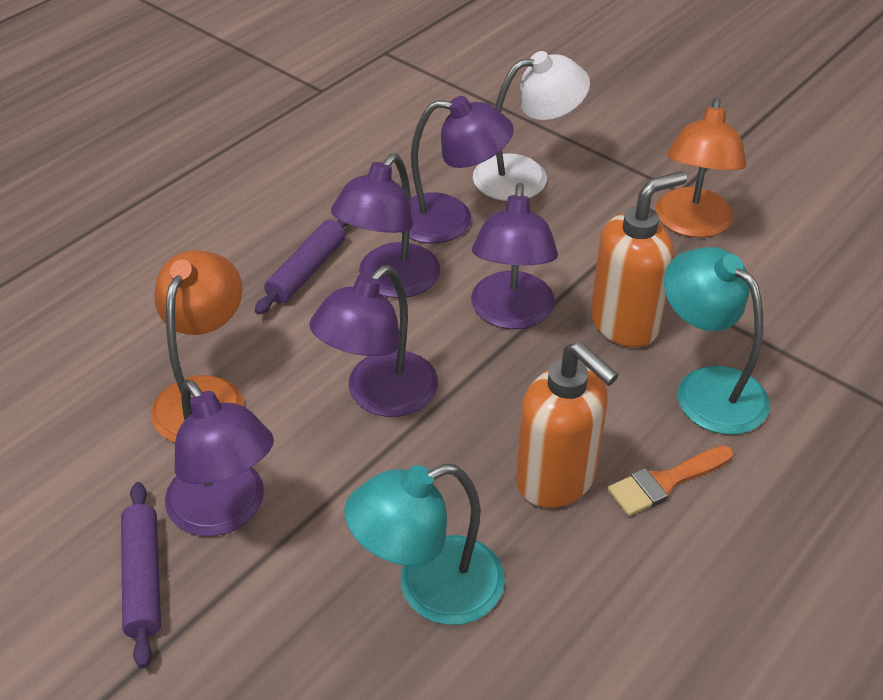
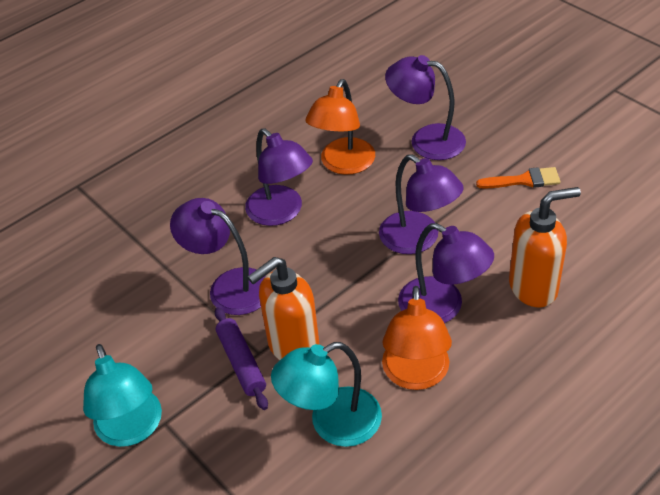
purple rolling pin: 2 -> 1
white lamp: 1 -> 0

